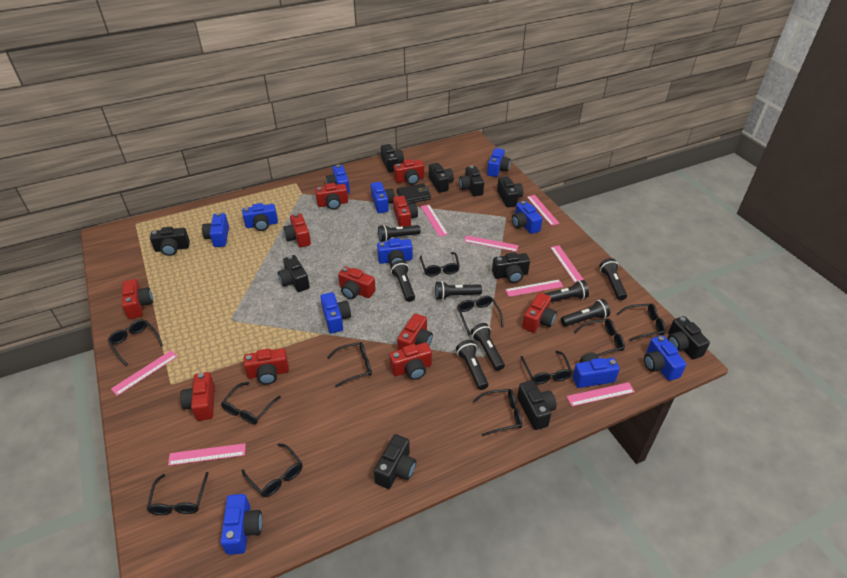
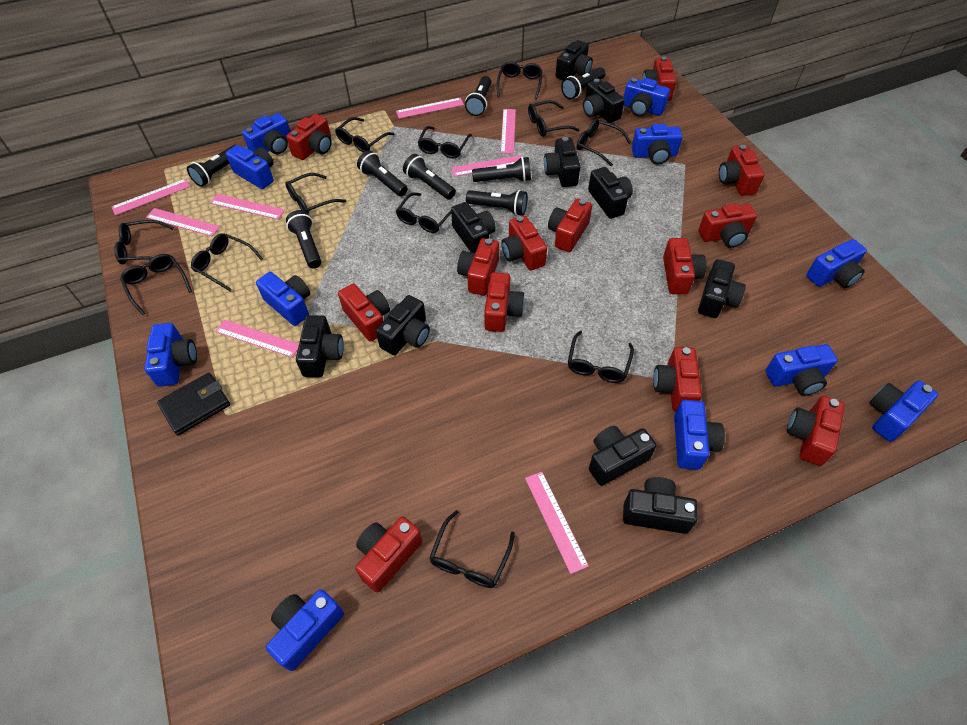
black glasses: 11 -> 12
red camera: 11 -> 13

